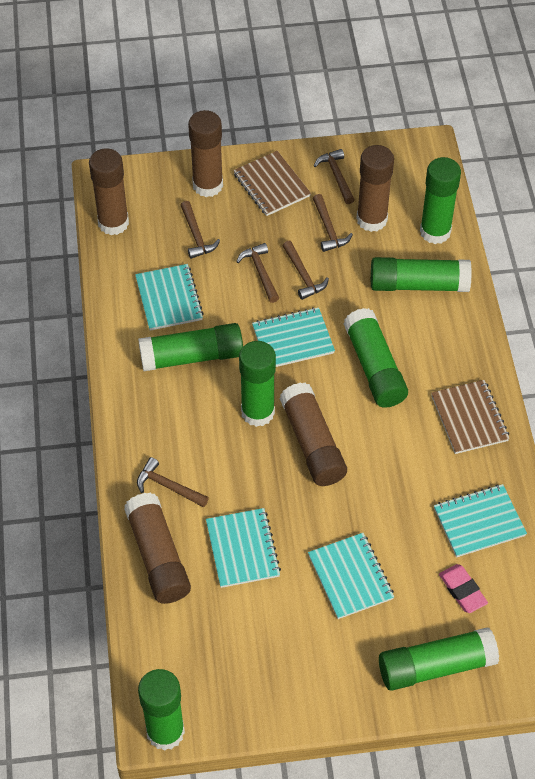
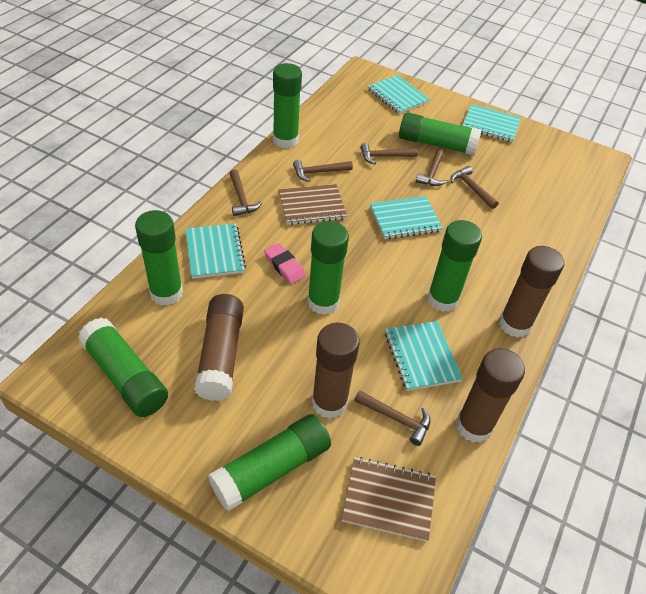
brown glue stick: 5 -> 4

